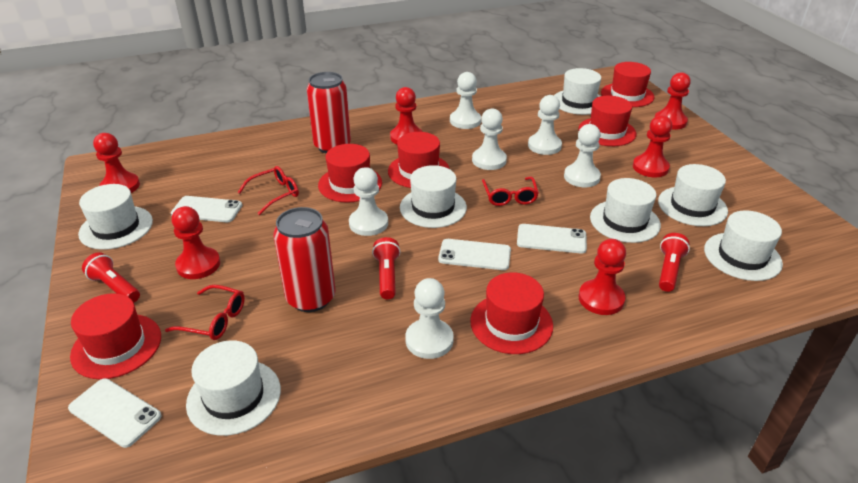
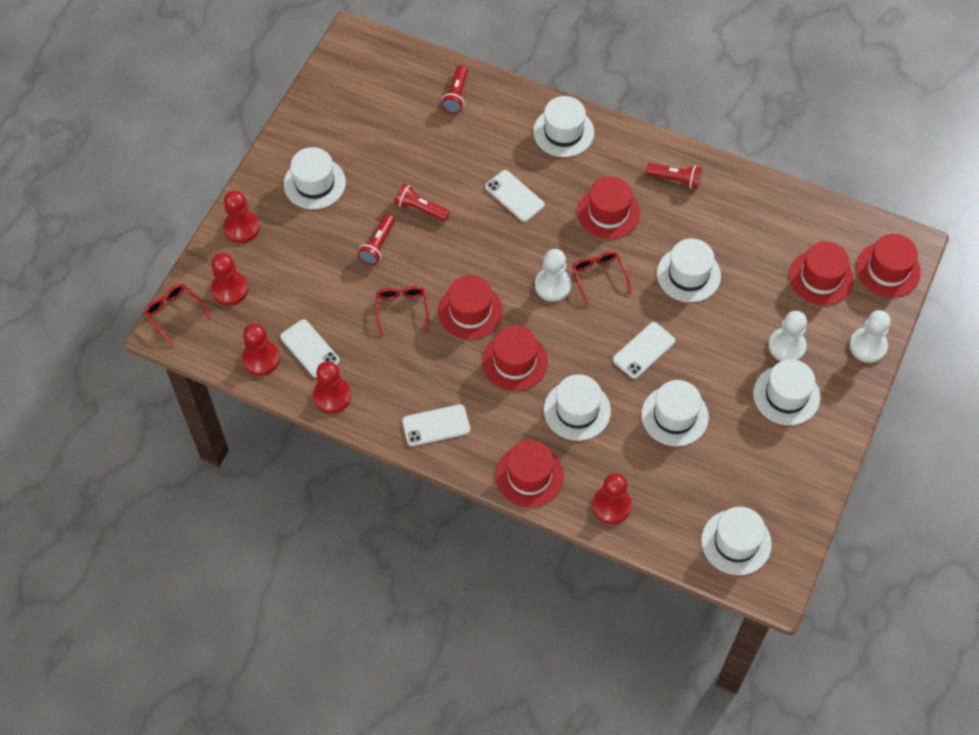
red can: 2 -> 0
red flashlight: 3 -> 4
red pawn: 6 -> 5
white pawn: 6 -> 3

